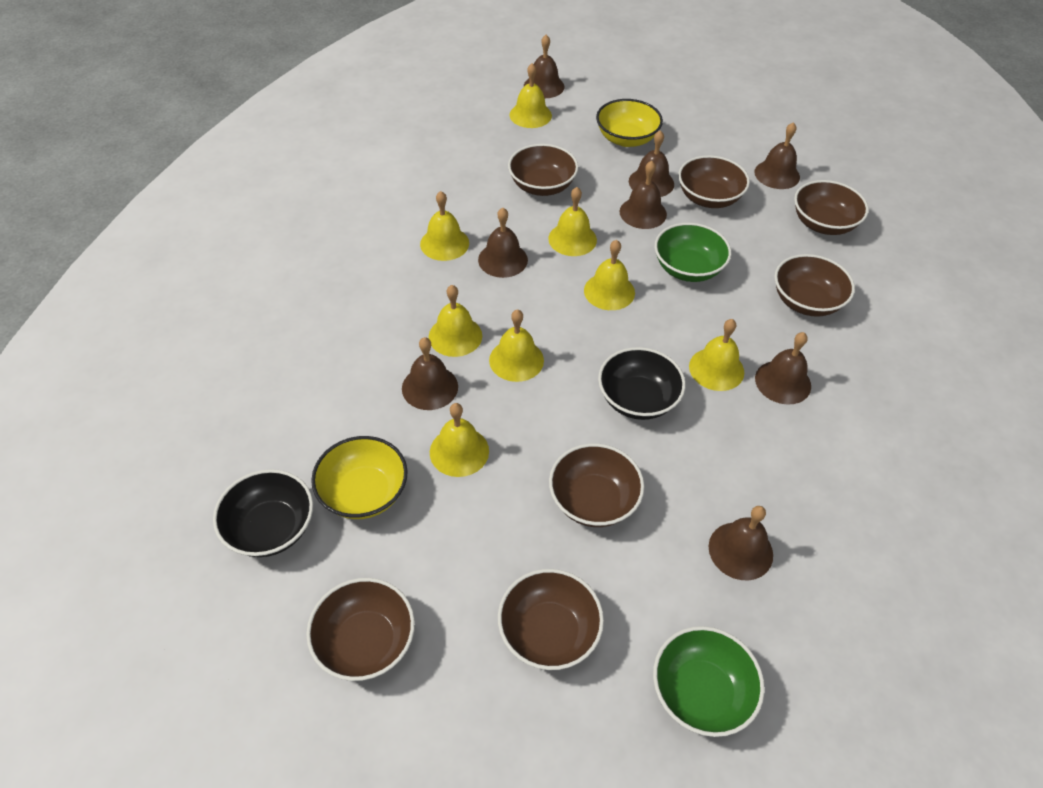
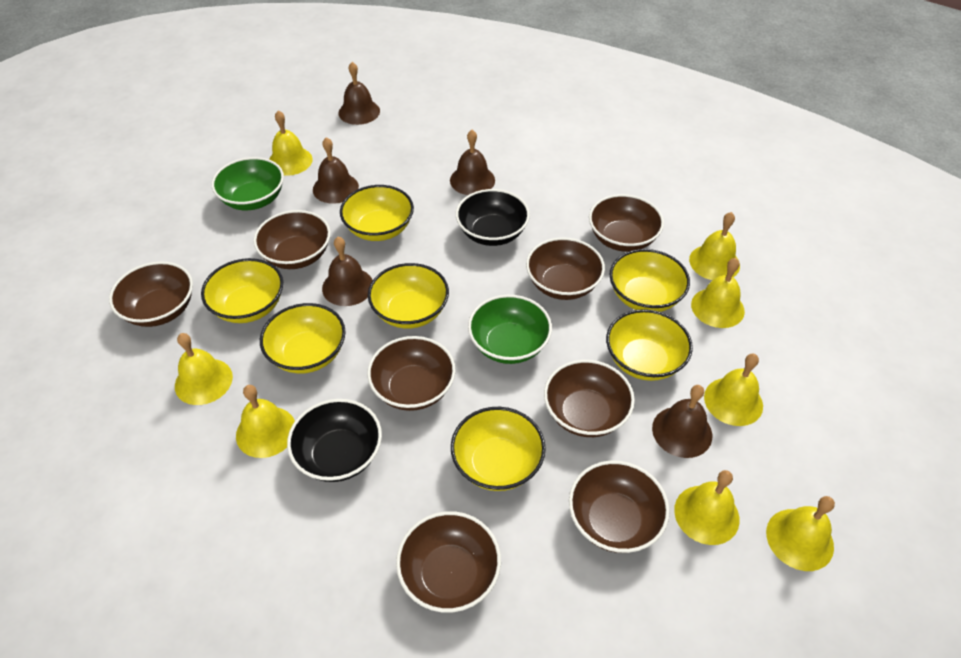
brown bell: 8 -> 5
brown bowl: 7 -> 8
yellow bowl: 2 -> 7

